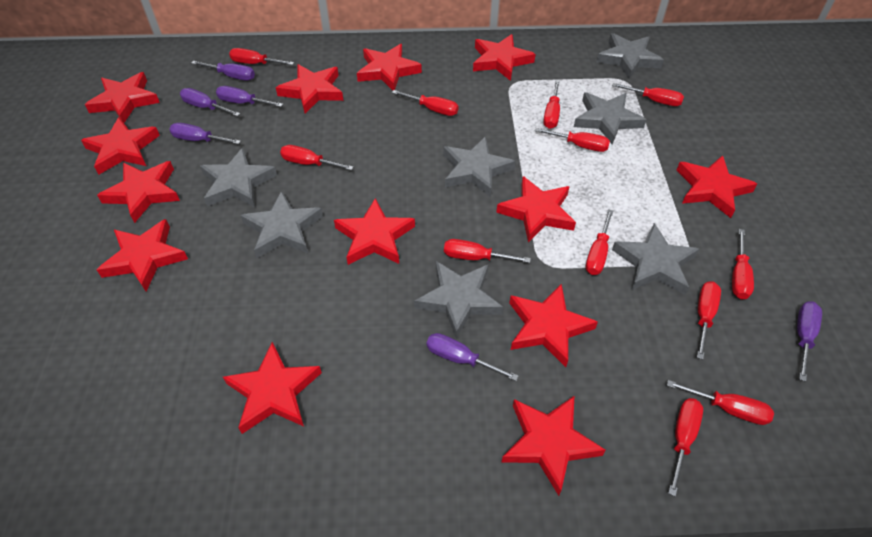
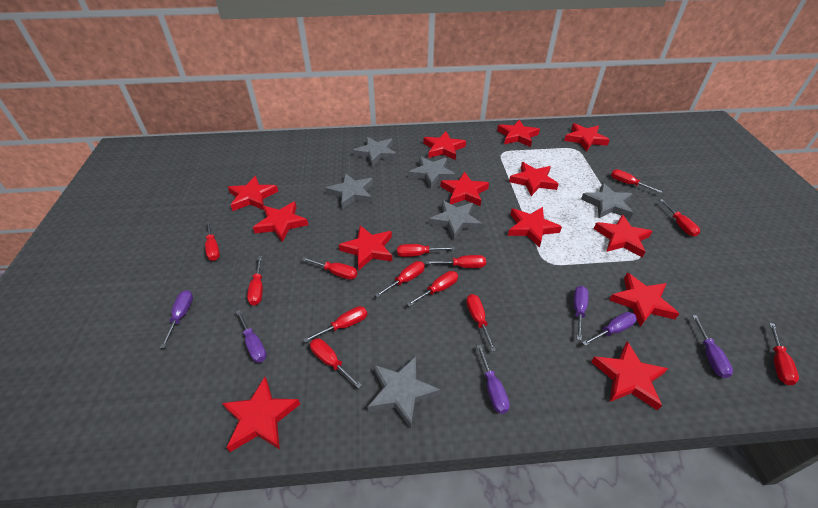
grey star: 7 -> 6
red screwdriver: 12 -> 13

